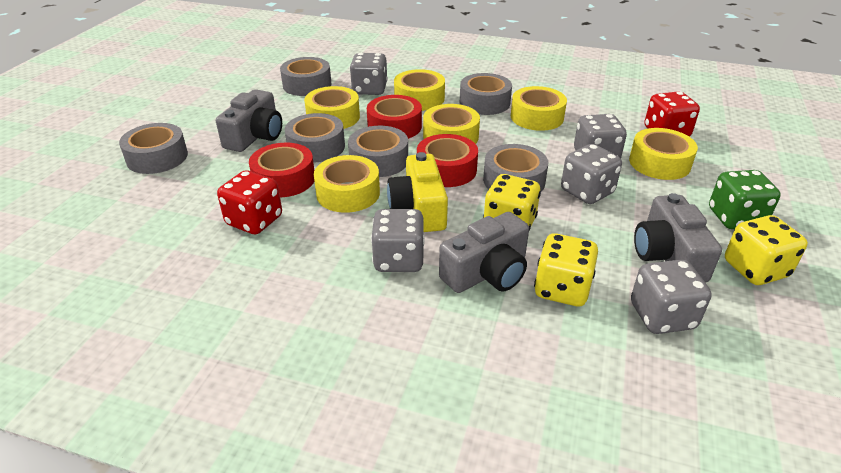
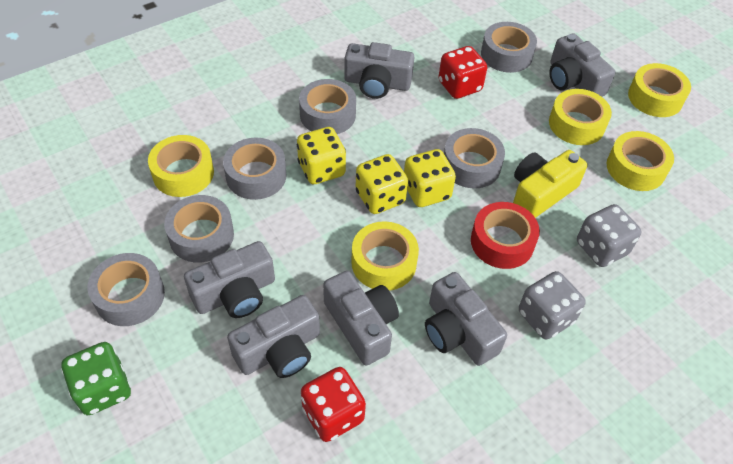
grey camera: 3 -> 6
grey dice: 5 -> 2
red tape: 3 -> 1
yellow tape: 6 -> 5

